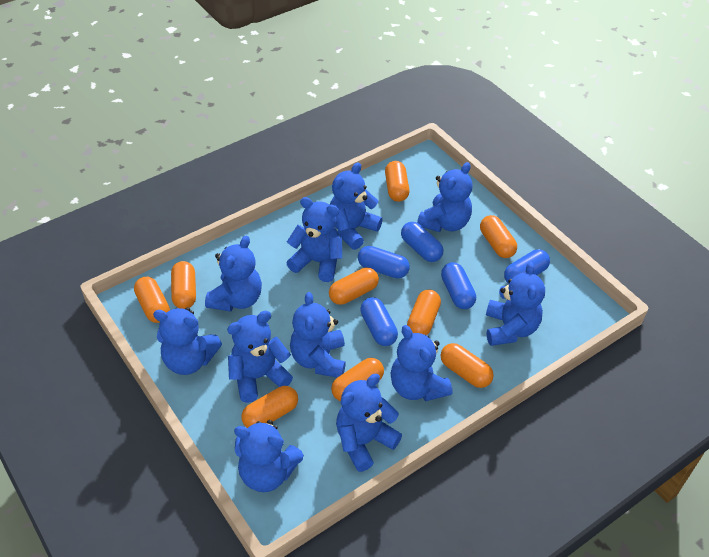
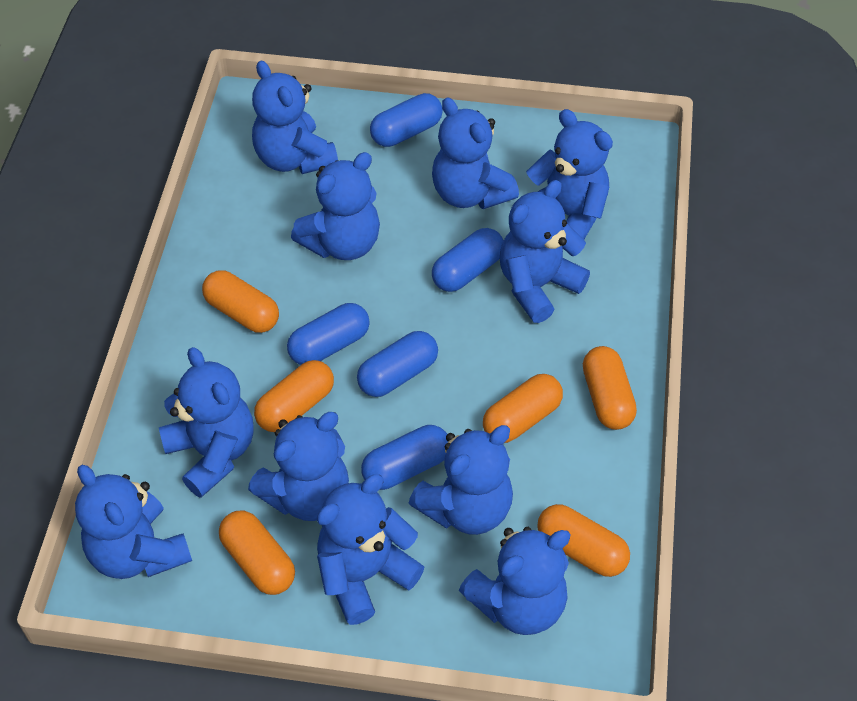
orange capsule: 9 -> 6

